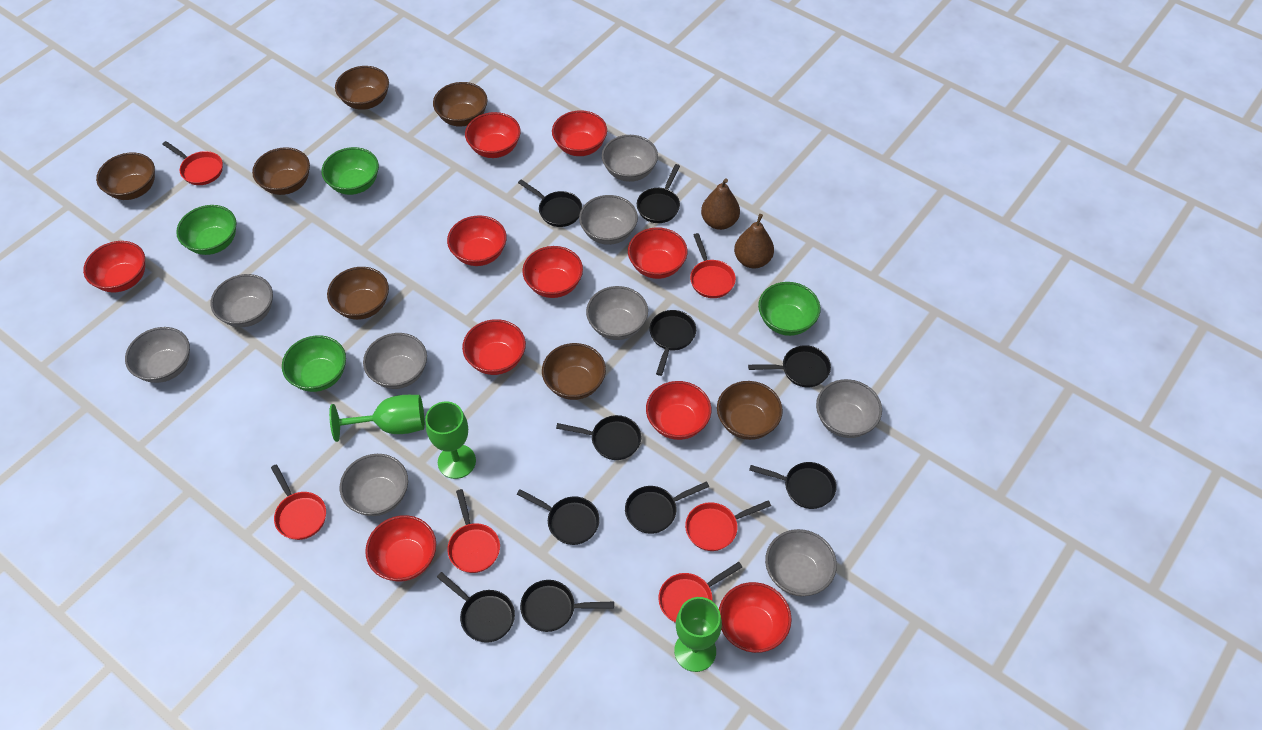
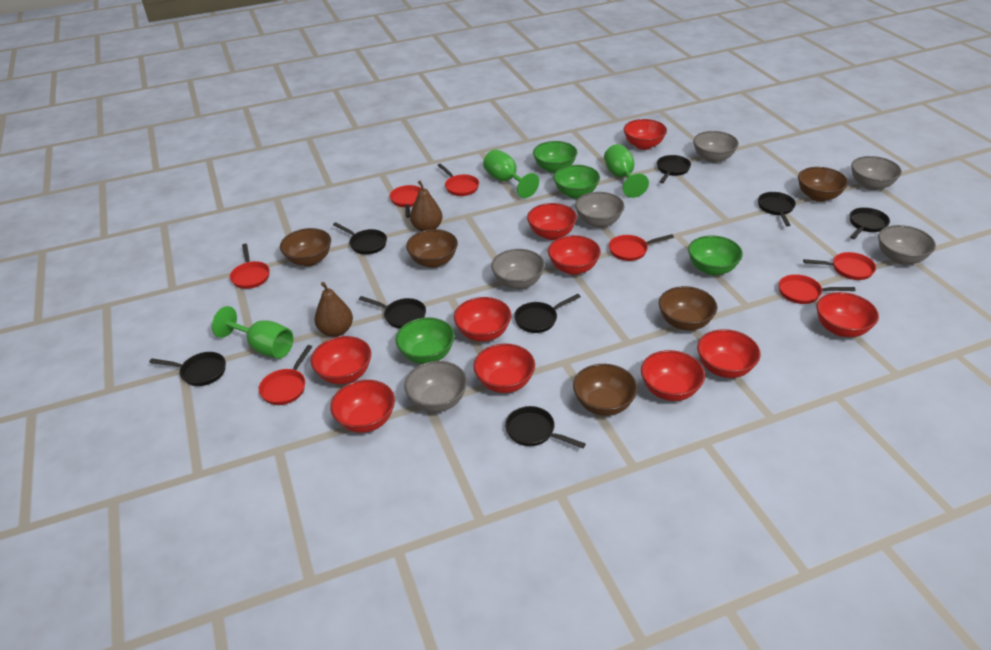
black pan: 10 -> 8
brown bowl: 7 -> 5
grey bowl: 9 -> 6
red pan: 6 -> 7

